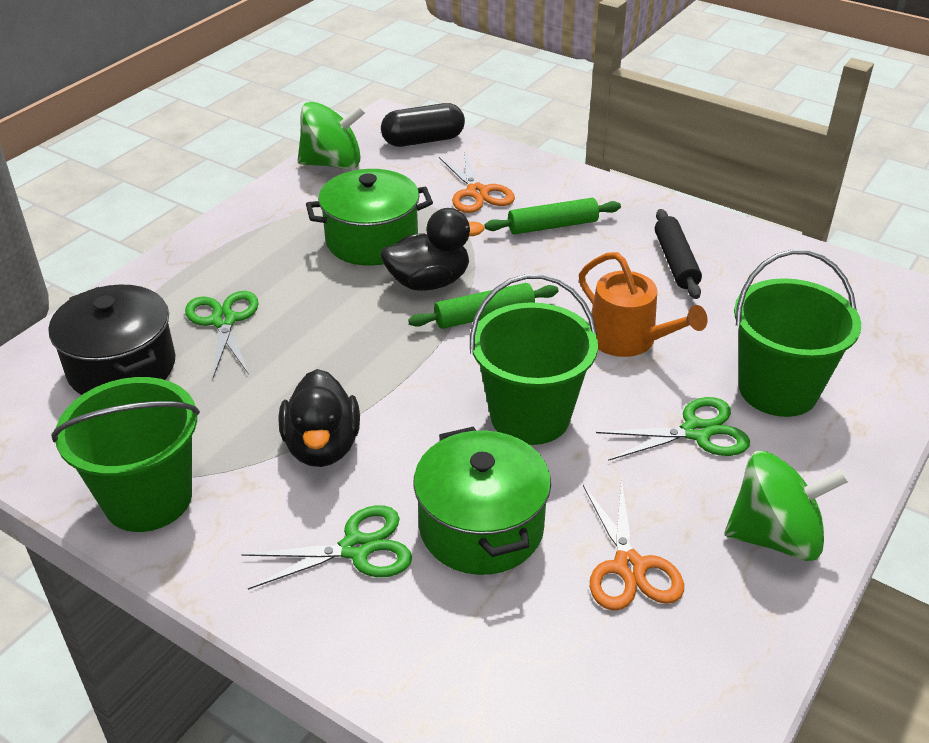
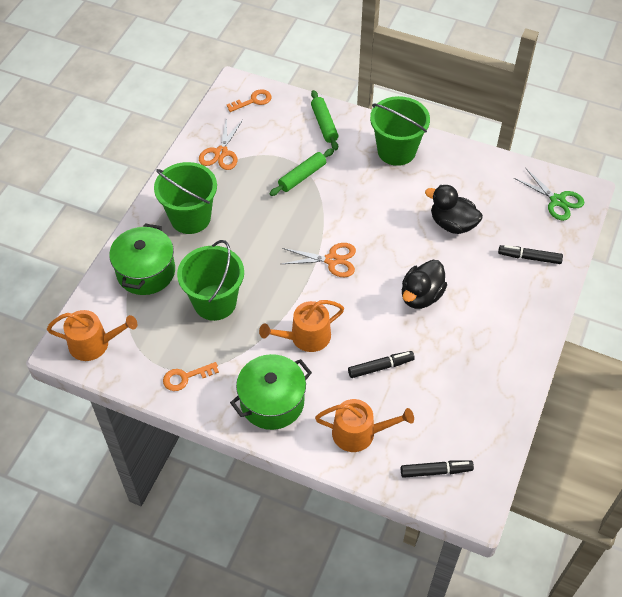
black capsule: 1 -> 0
black marker: 0 -> 3
black pot: 1 -> 0
black rolling pin: 1 -> 0
green scissors: 3 -> 1
green spinning top: 2 -> 0
orange key: 0 -> 2
orange watering can: 1 -> 3

